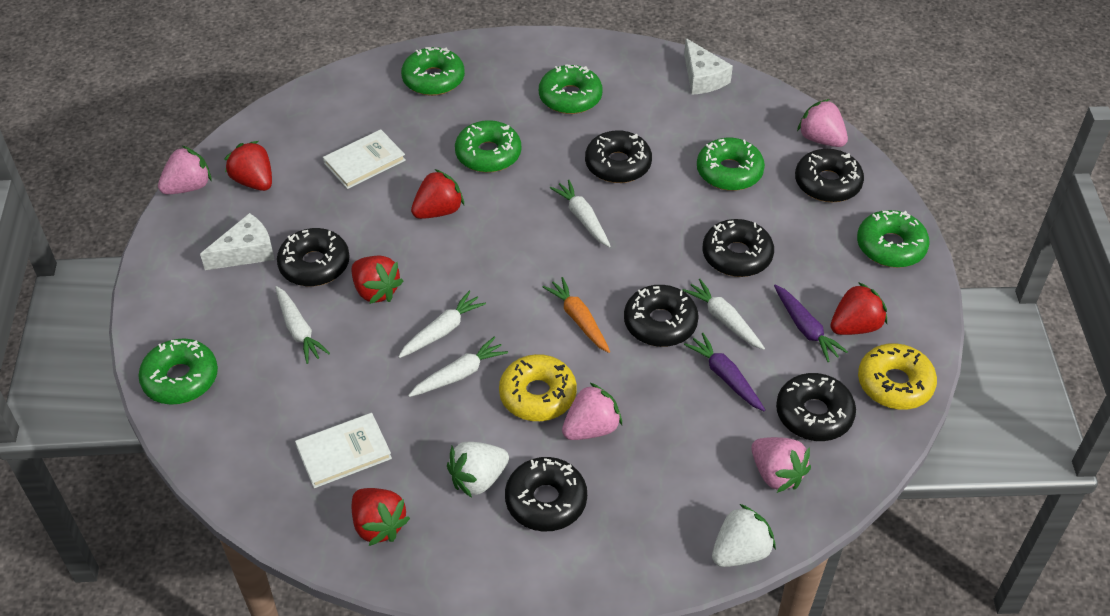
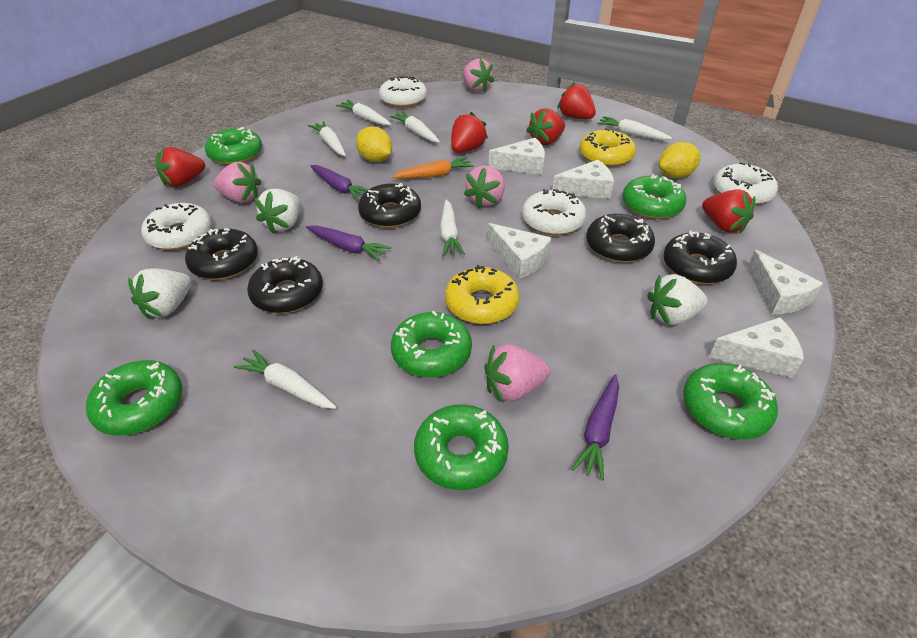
black donut: 7 -> 5
purple carrot: 2 -> 3
white book: 2 -> 0
white carrot: 5 -> 6
white cheese: 2 -> 5
white donut: 0 -> 4
white strawberry: 2 -> 3
yellow lemon: 0 -> 2

